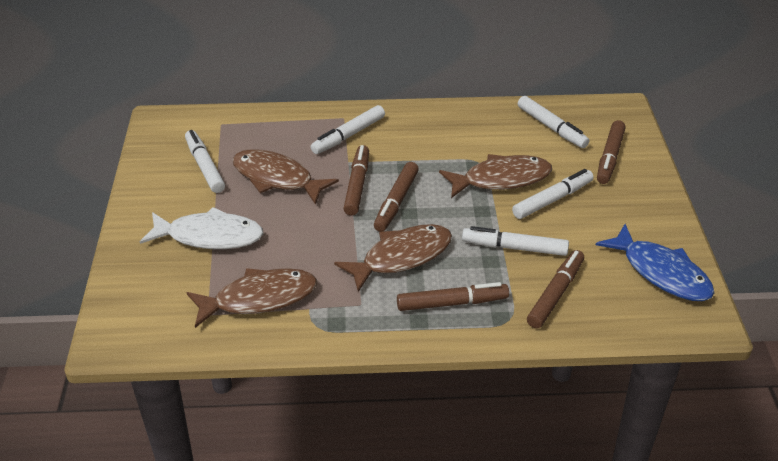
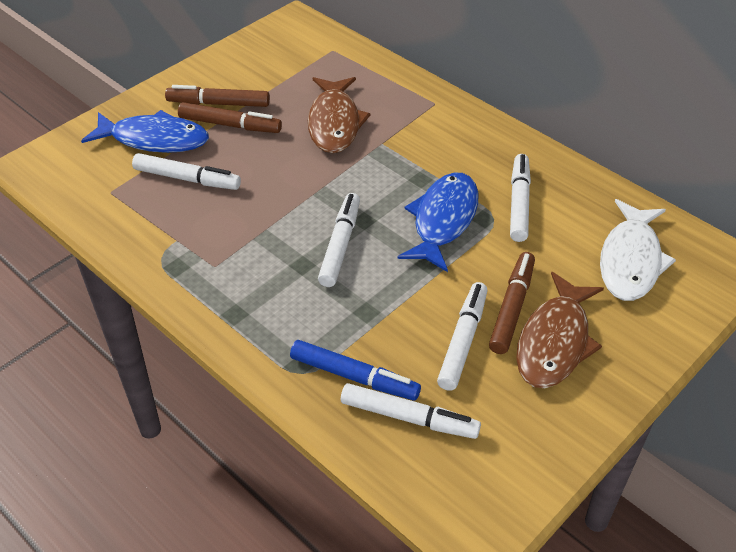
blue fish: 1 -> 2
blue marker: 0 -> 1
brown fish: 4 -> 2
brown marker: 5 -> 3

